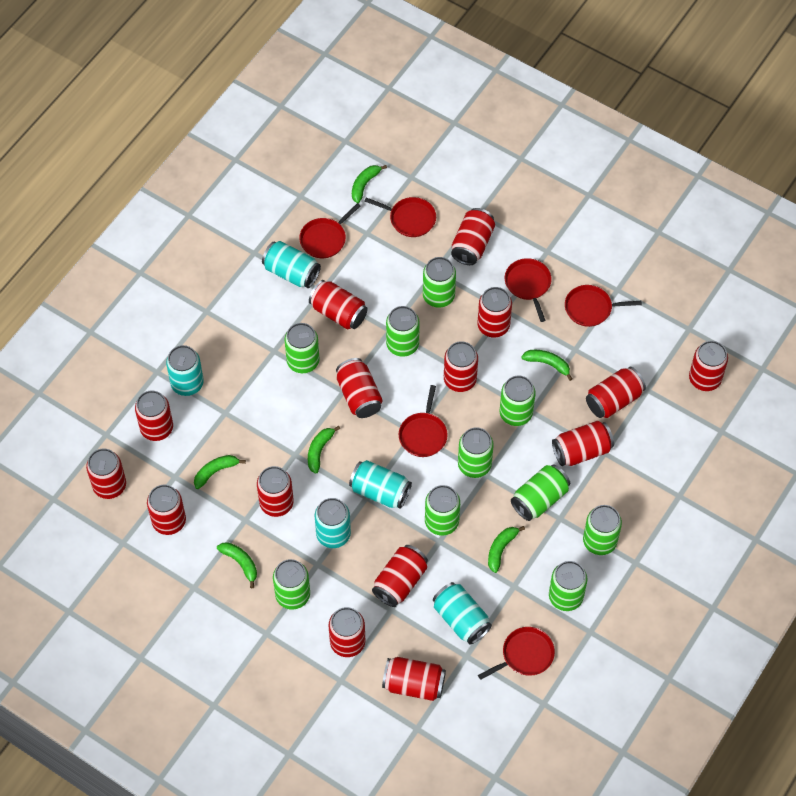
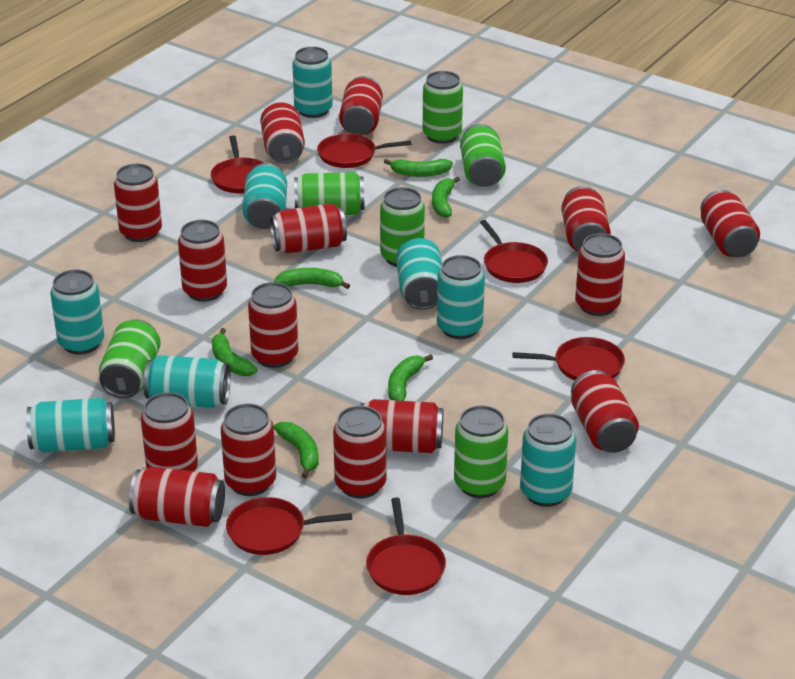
green can: 10 -> 6
turquoise can: 5 -> 8

